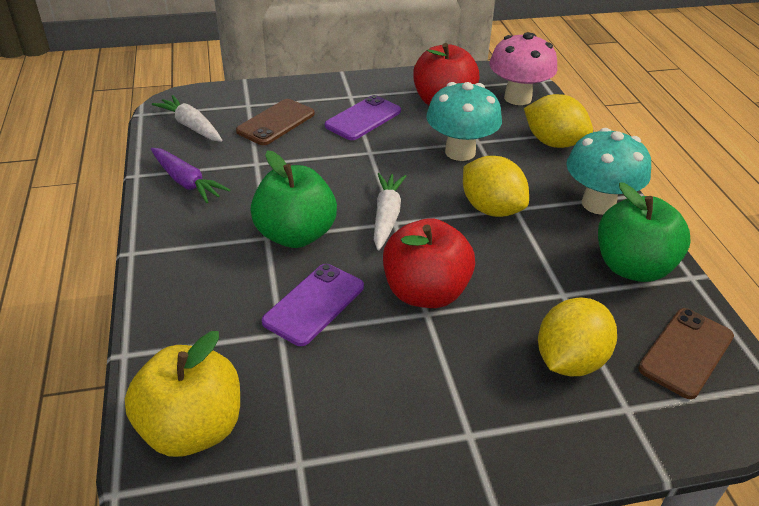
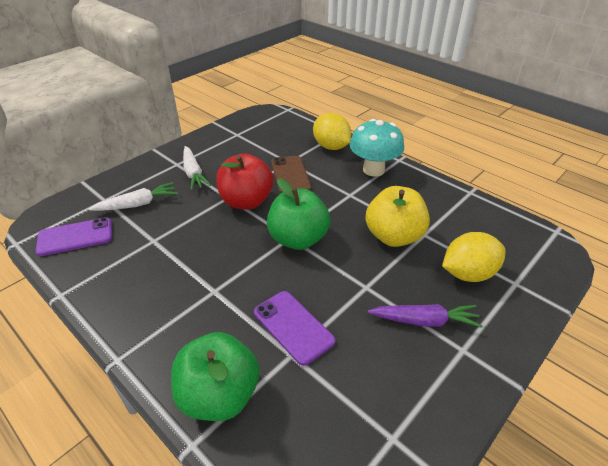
brown phone: 2 -> 1
pink mushroom: 1 -> 0
red apple: 2 -> 1
turquoise mushroom: 2 -> 1
yellow lemon: 3 -> 2

